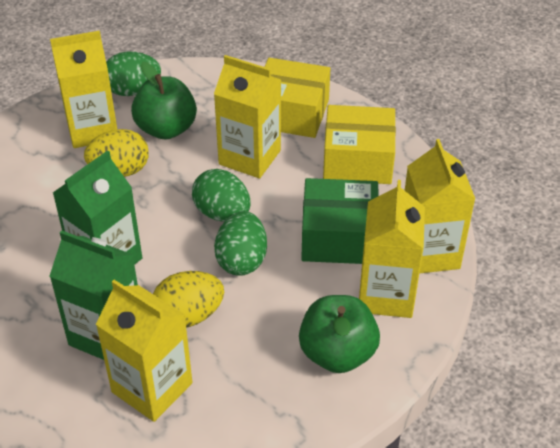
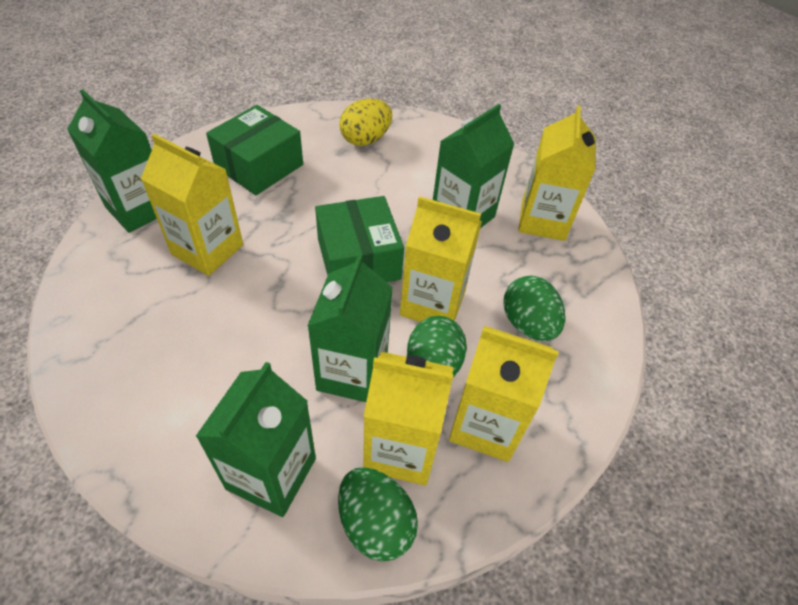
green apple: 2 -> 0
green box: 1 -> 2
green carton: 2 -> 4
yellow box: 2 -> 0
yellow egg: 2 -> 1

